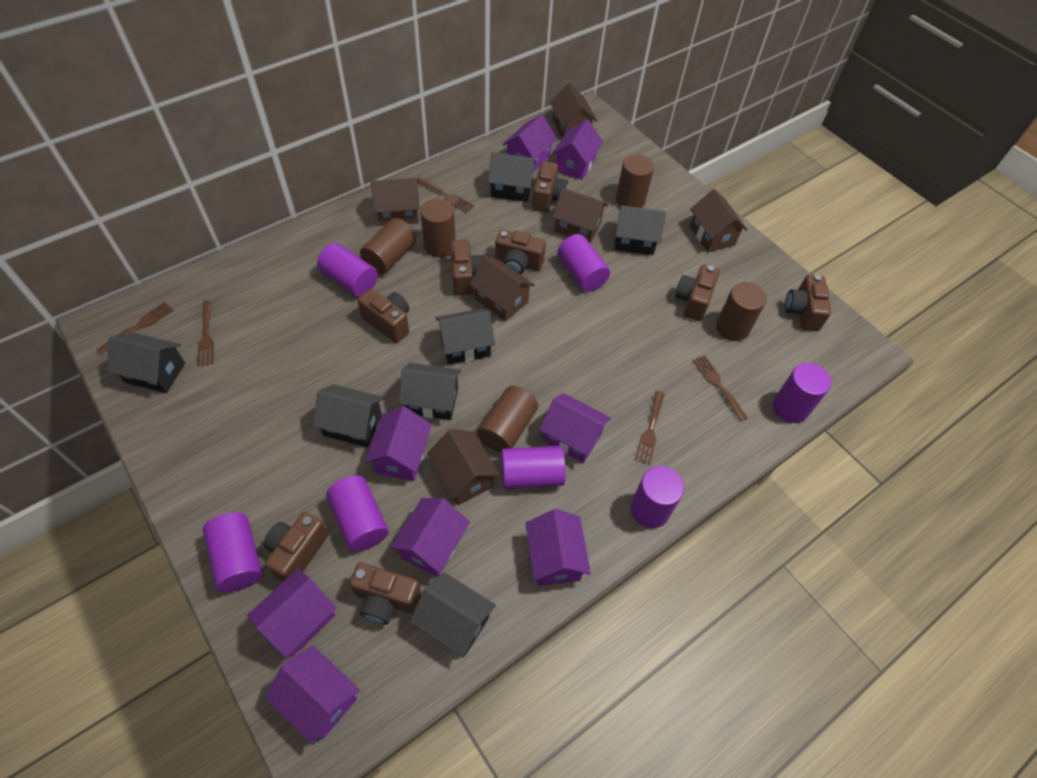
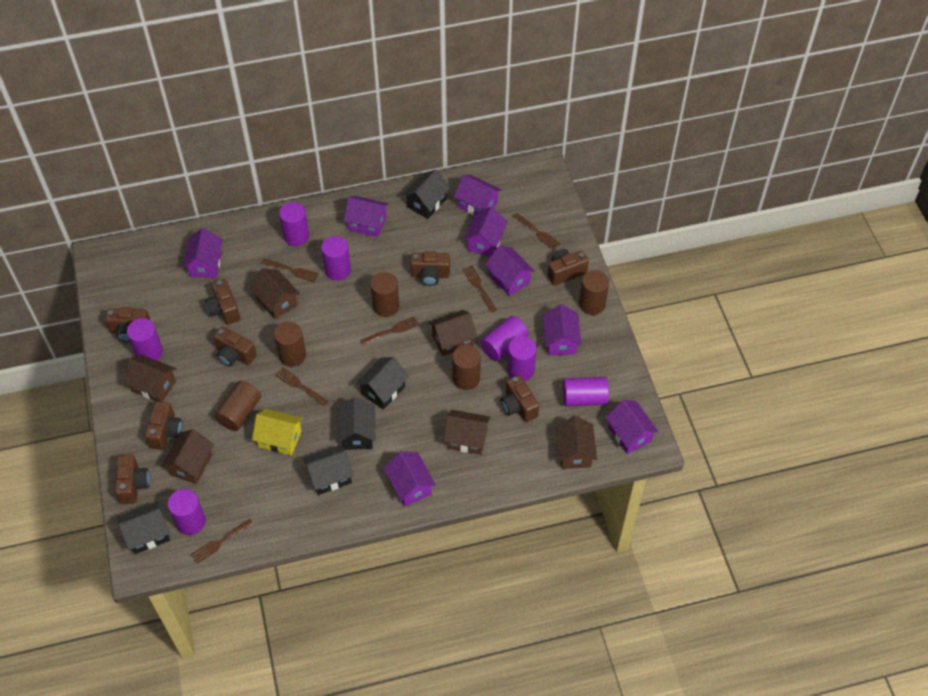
black house: 7 -> 5
brown fork: 5 -> 6
yellow house: 0 -> 1

